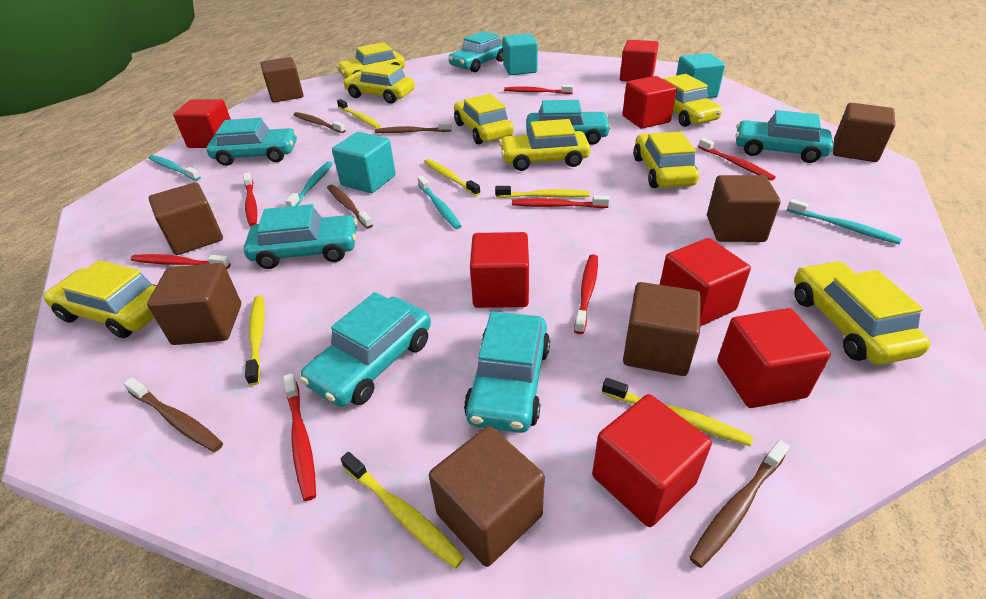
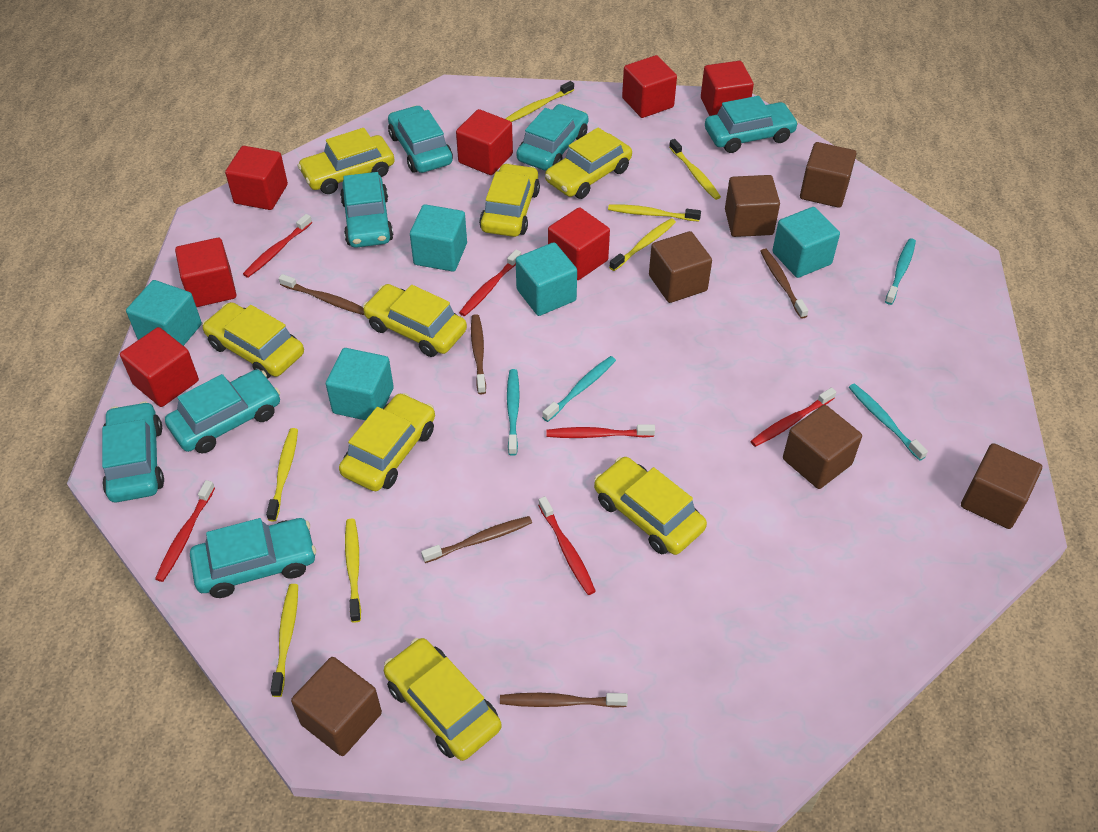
brown cube: 7 -> 6
red toothbrush: 7 -> 6
turquoise cube: 3 -> 5
yellow toothbrush: 6 -> 7

